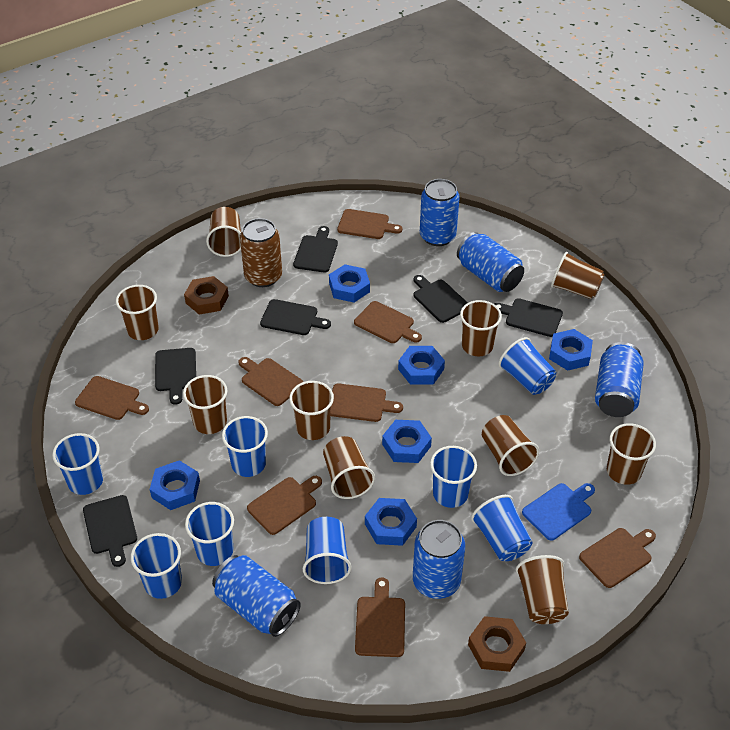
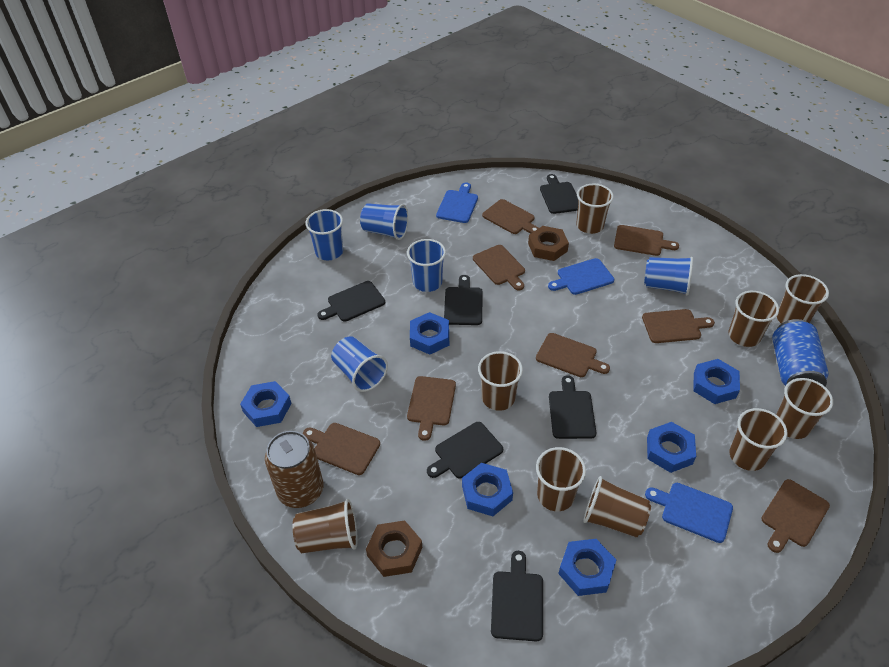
blue can: 5 -> 1
blue cup: 8 -> 5
blue cutting board: 1 -> 3
brown cup: 10 -> 9

